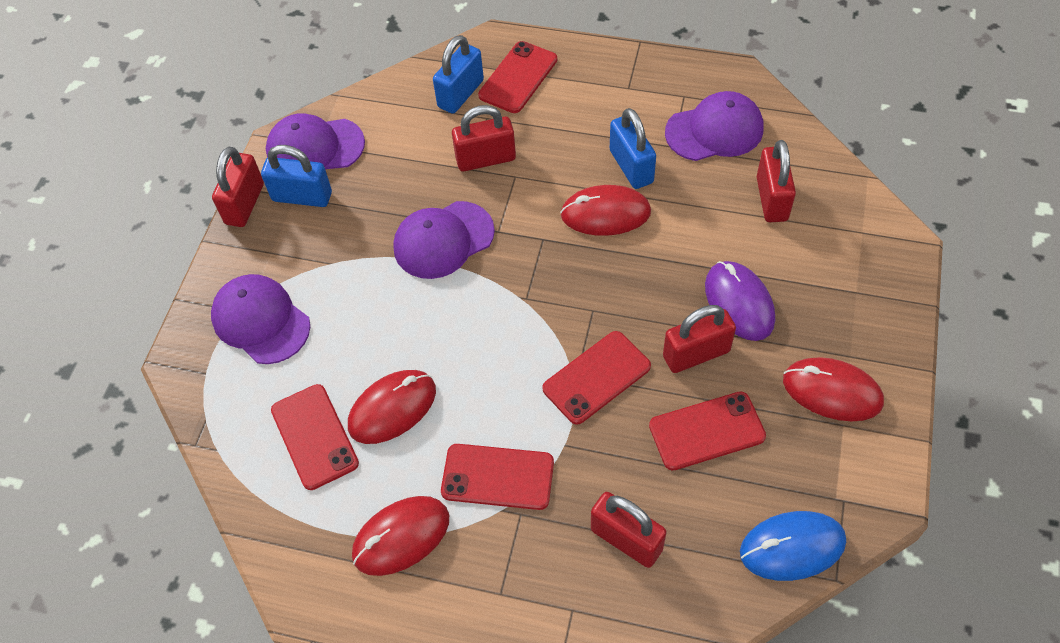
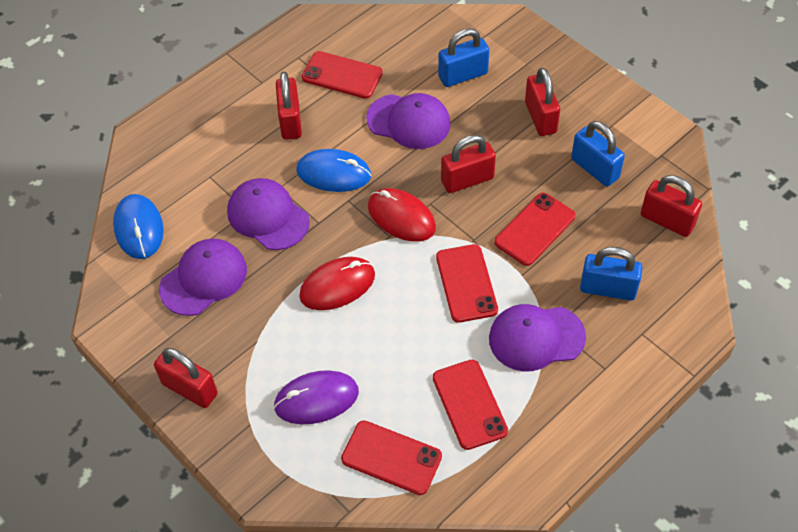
blue mouse: 1 -> 2
red mouse: 4 -> 2

